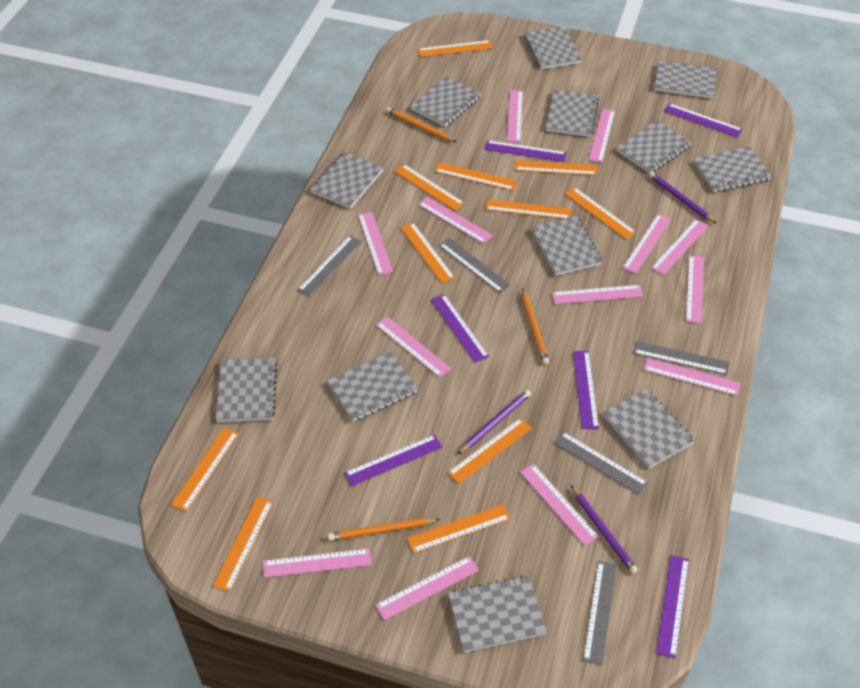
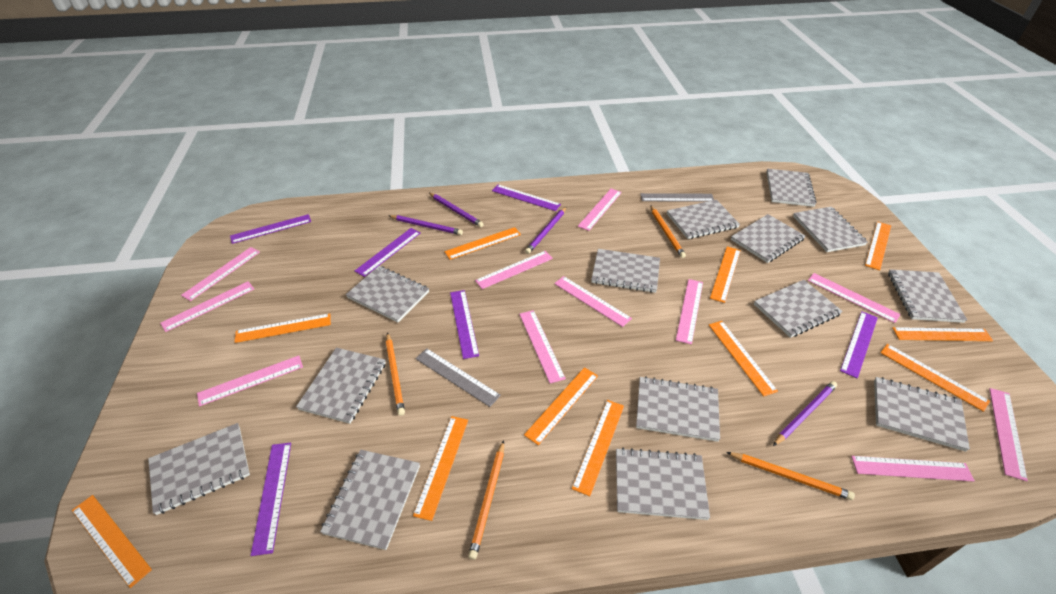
grey notebook: 12 -> 14
grey ruler: 5 -> 2
orange pencil: 3 -> 4
pink ruler: 13 -> 11
purple pencil: 3 -> 4

